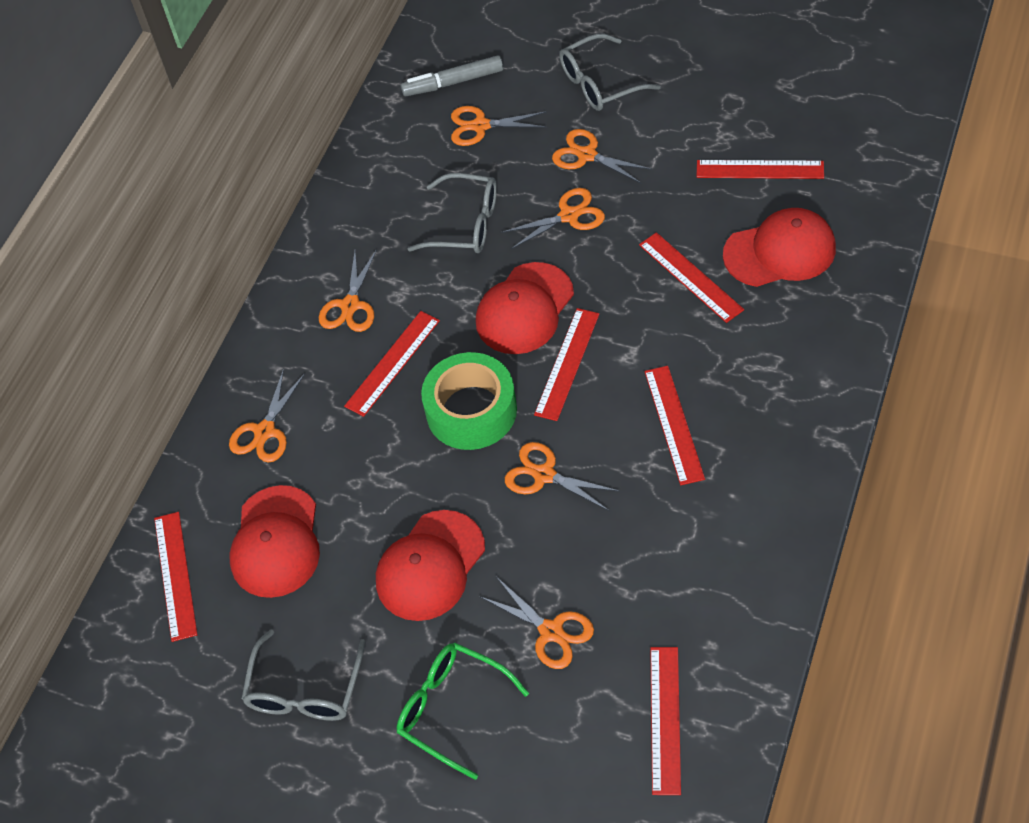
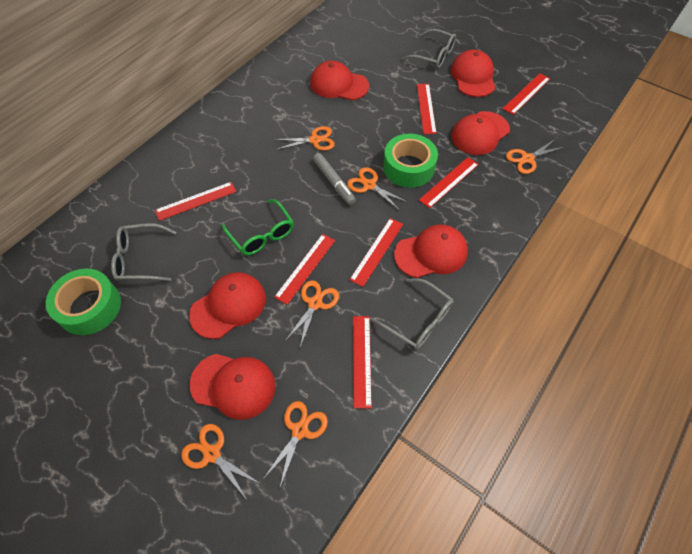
green tape: 1 -> 2
orange scissors: 7 -> 6
red cap: 4 -> 6

